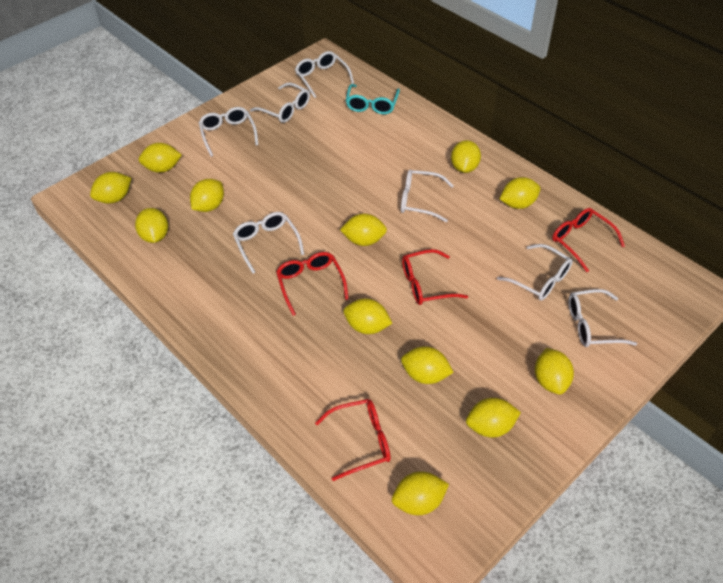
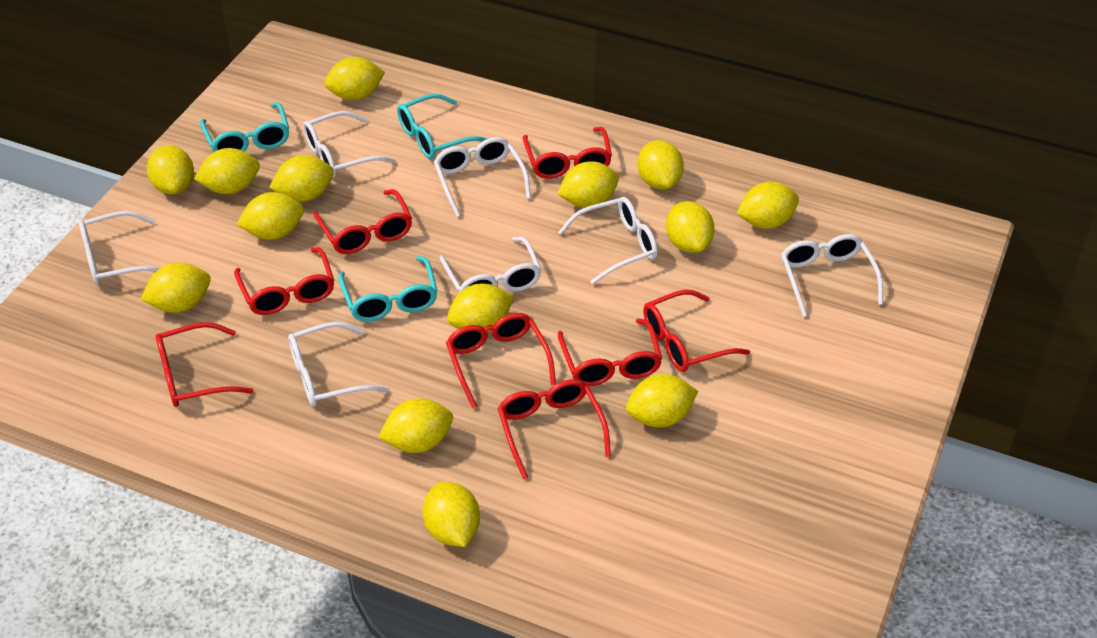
red glasses: 4 -> 8
turquoise glasses: 1 -> 3
yellow lemon: 12 -> 14

